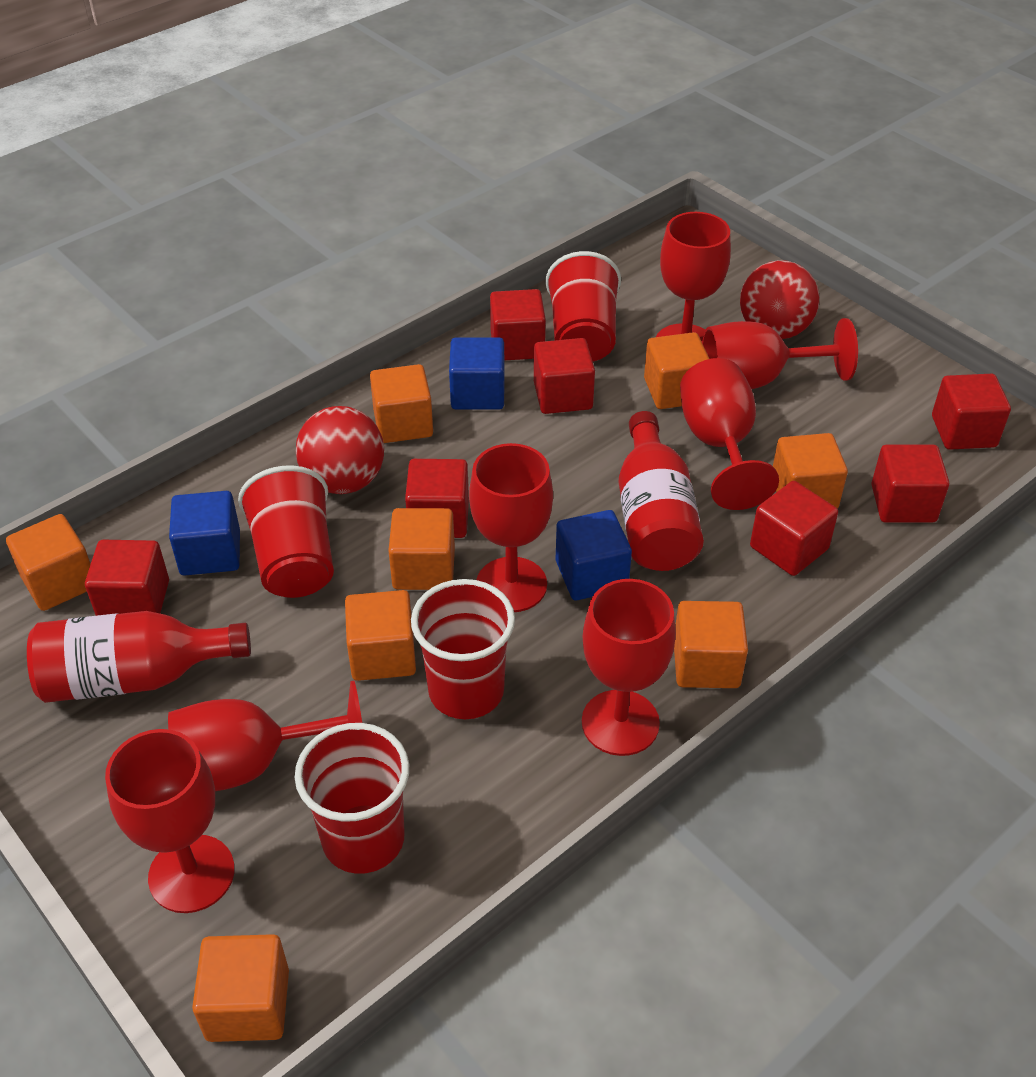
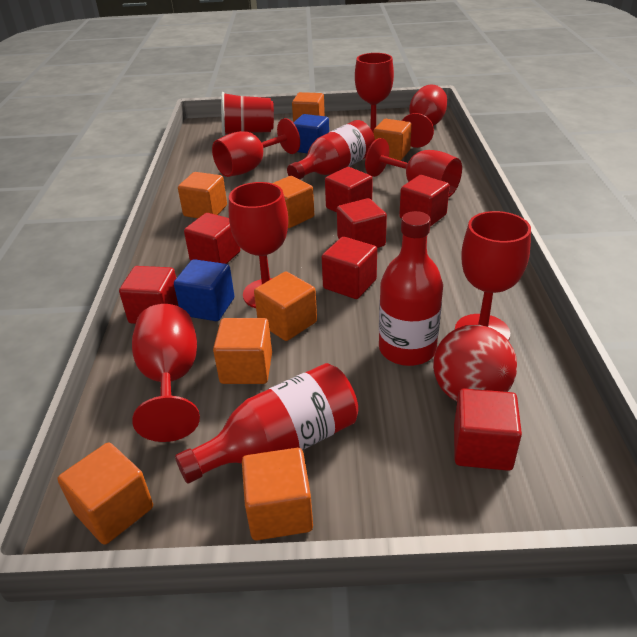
blue cube: 3 -> 2
red ball: 2 -> 1
red bottle: 2 -> 3
red cup: 4 -> 1

